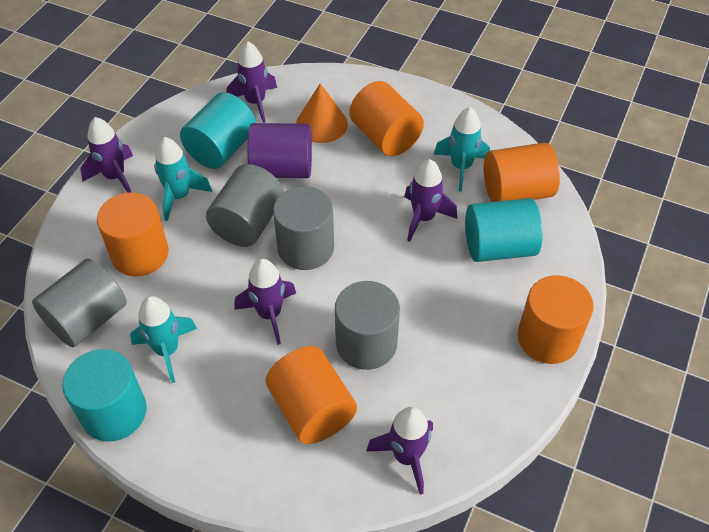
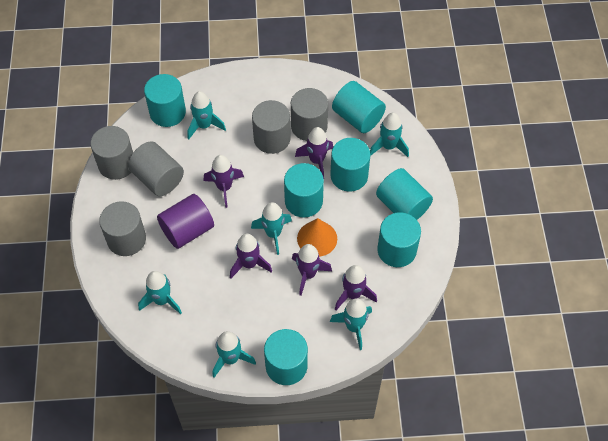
grey cylinder: 4 -> 5
orange cylinder: 5 -> 0
turquoise cylinder: 3 -> 7
turquoise rocket: 3 -> 6

